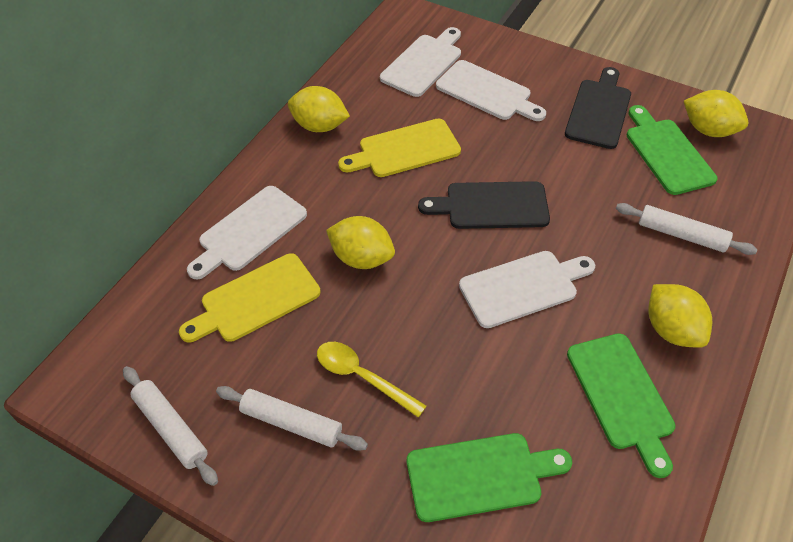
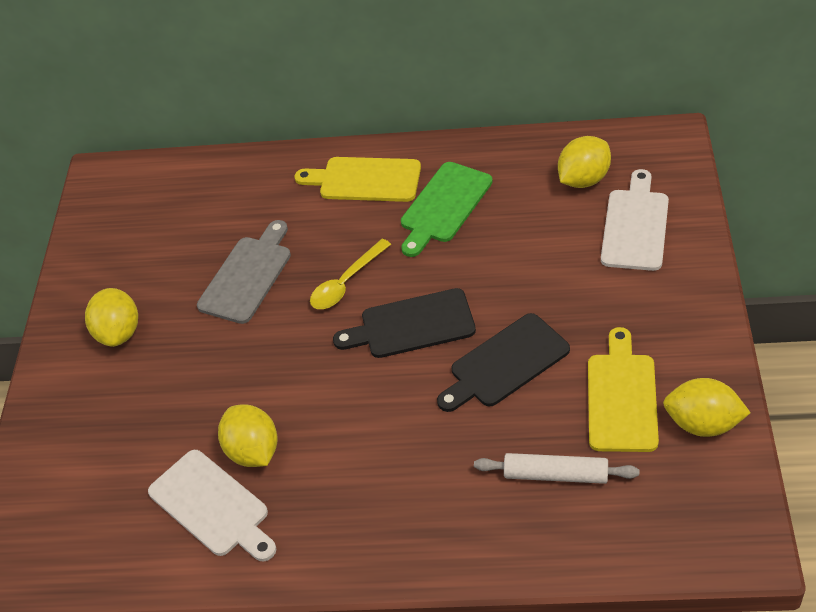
green cutting board: 3 -> 1
grey cutting board: 0 -> 1
white cutting board: 4 -> 2
white rolling pin: 3 -> 1

